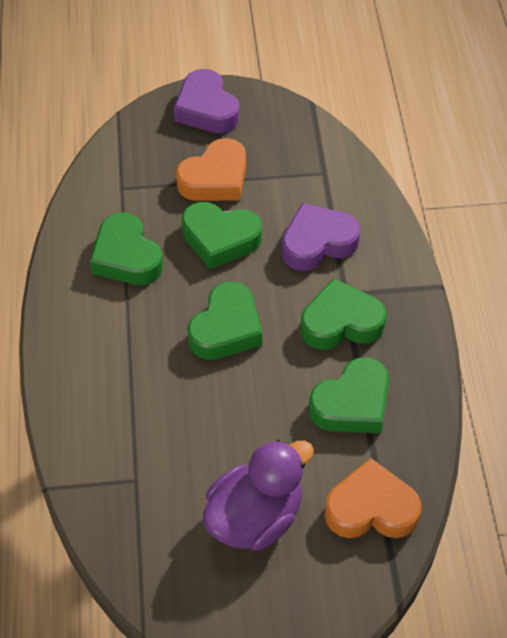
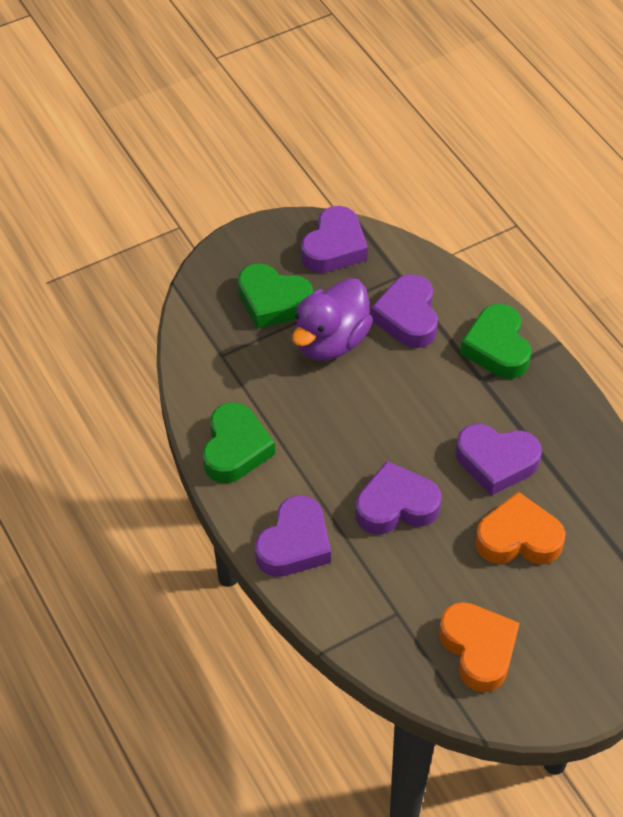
green heart: 5 -> 3
purple heart: 2 -> 5

